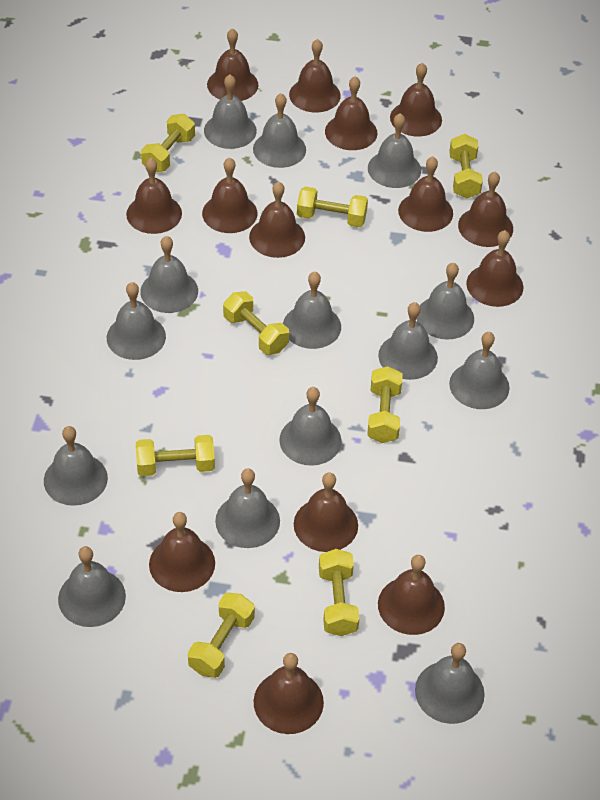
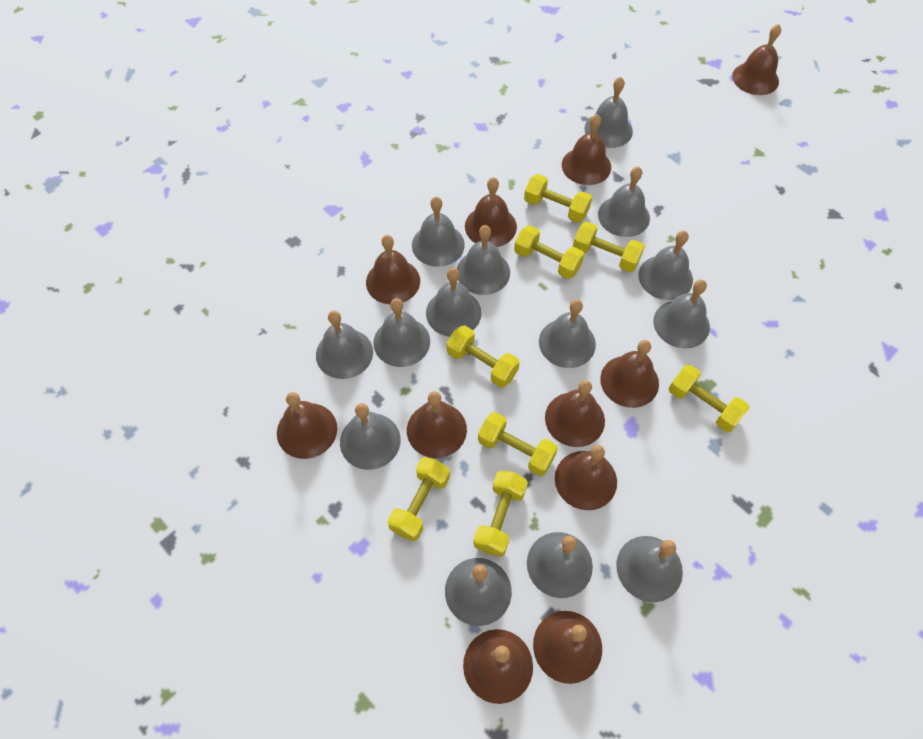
brown bell: 14 -> 11

